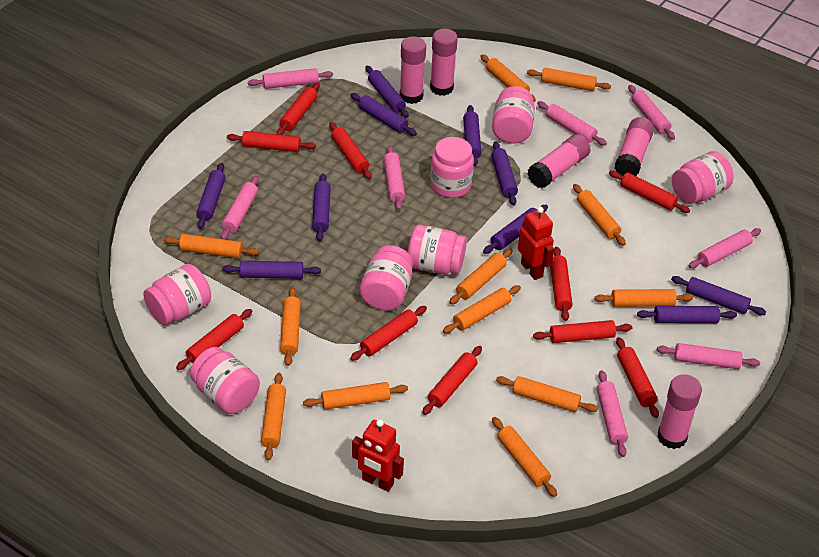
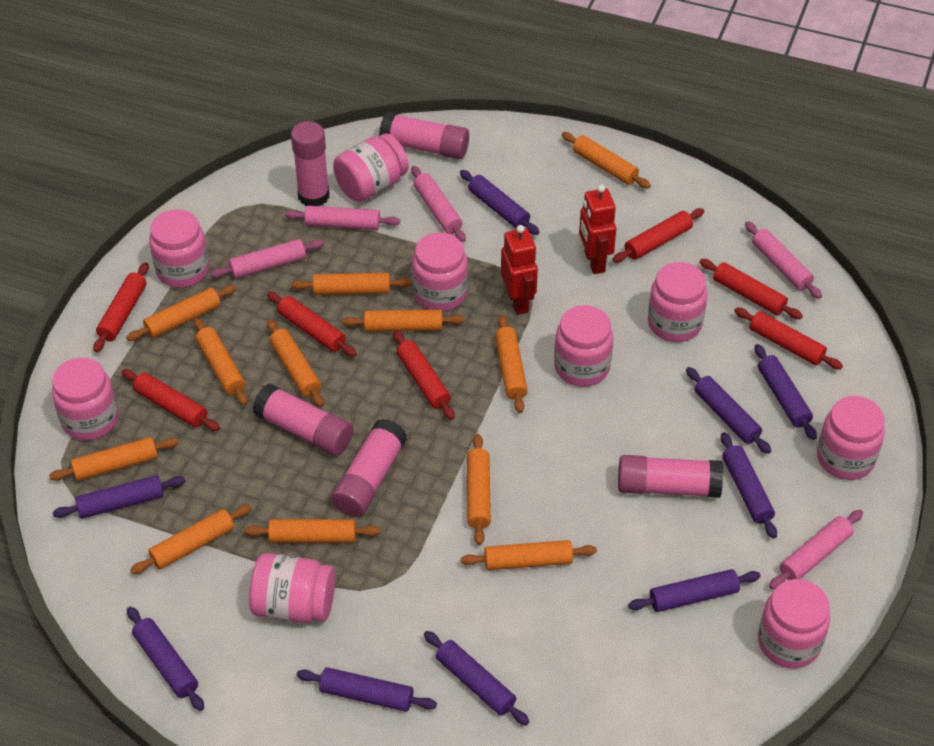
pink jar: 7 -> 9
pink rolling pin: 8 -> 5
purple rolling pin: 10 -> 9
red rolling pin: 10 -> 7

